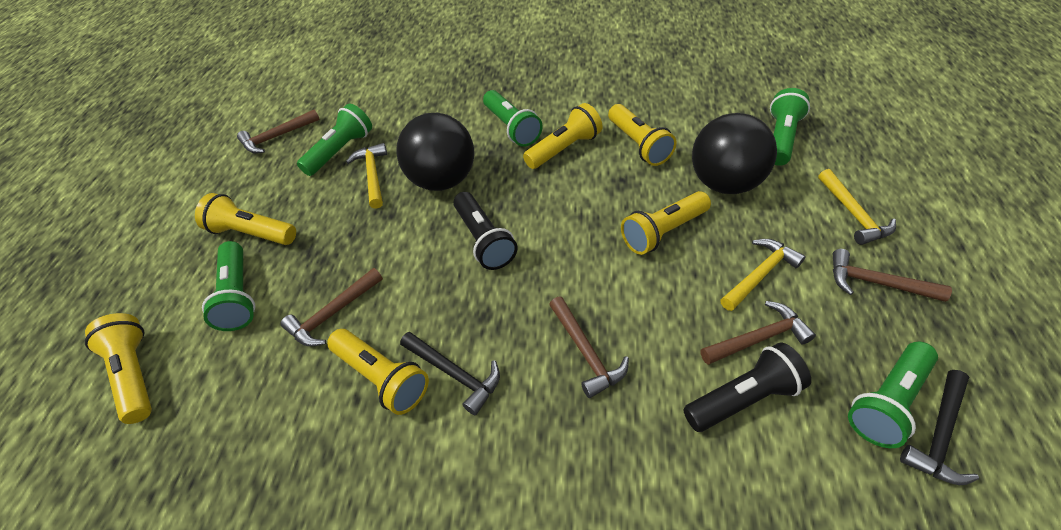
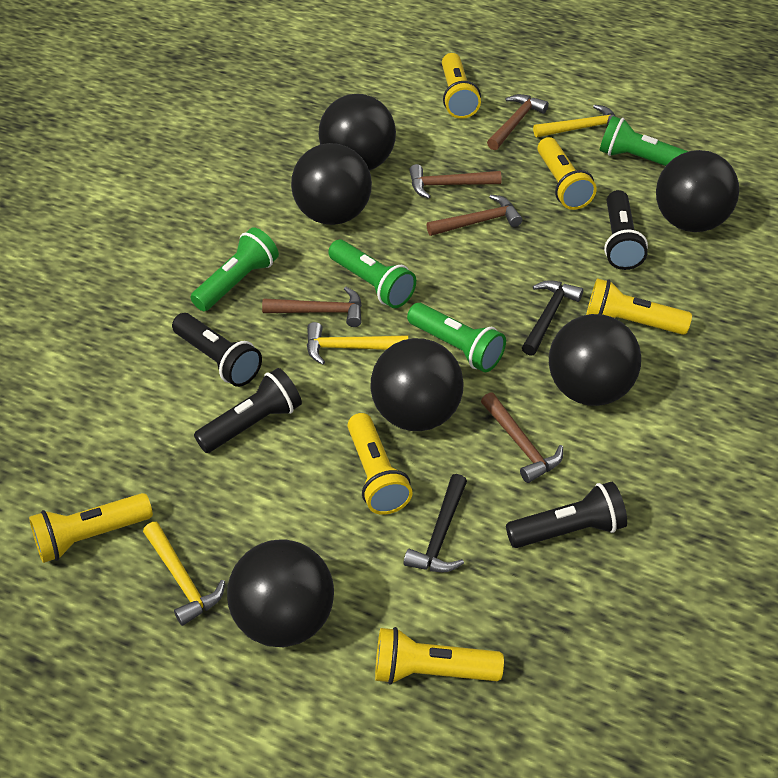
black ball: 2 -> 6
black flashlight: 2 -> 4
green flashlight: 5 -> 4

